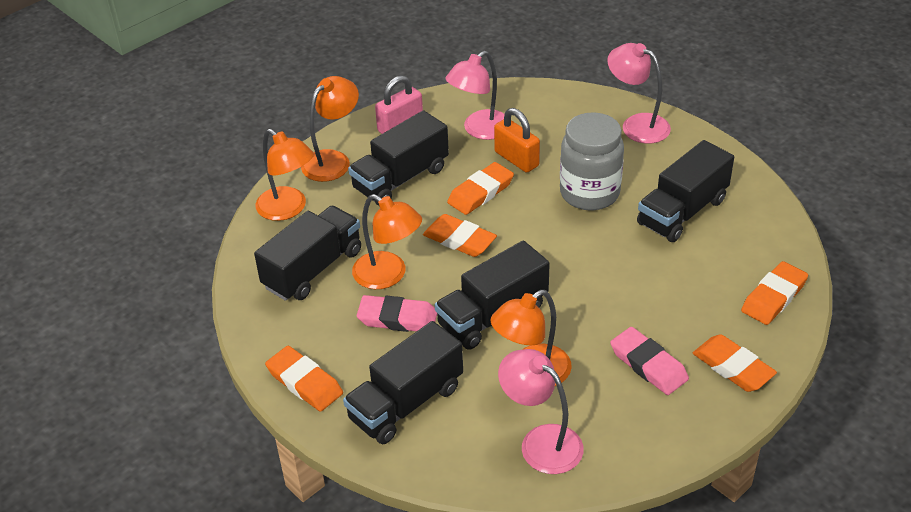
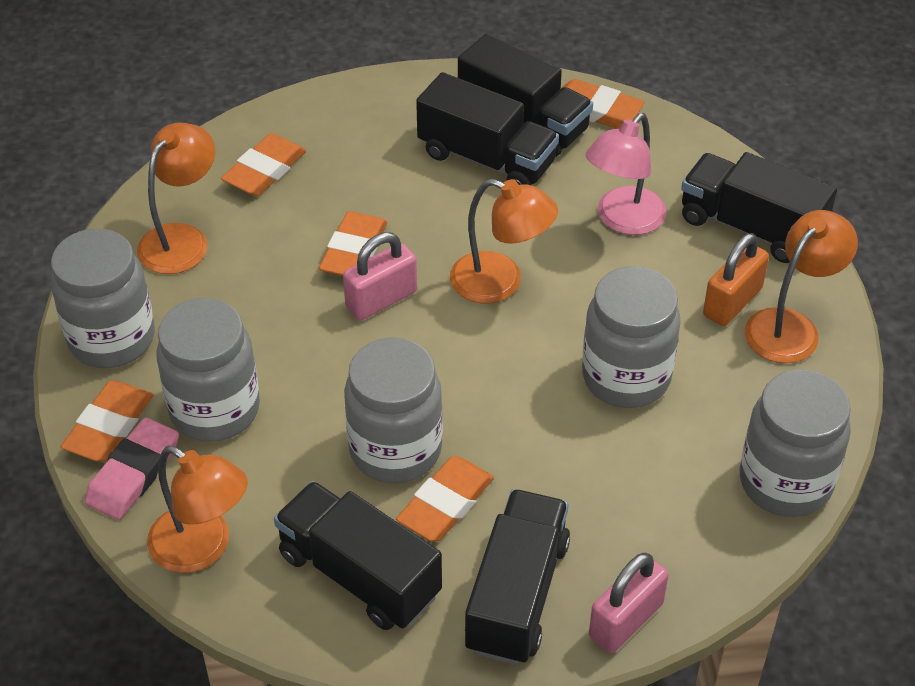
grey jar: 1 -> 5
pink eraser: 2 -> 1
pink lamp: 3 -> 1
pink padlock: 1 -> 2

